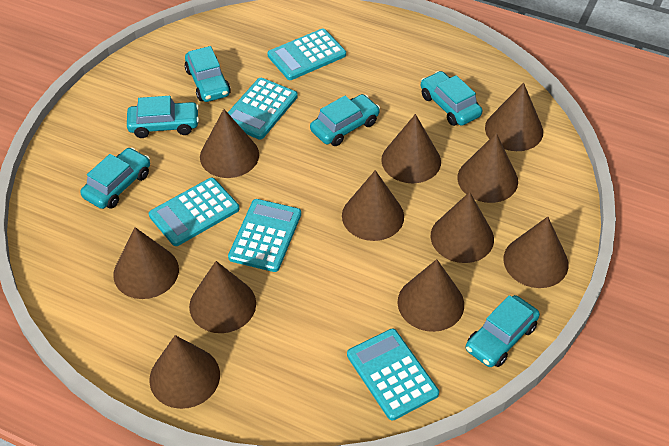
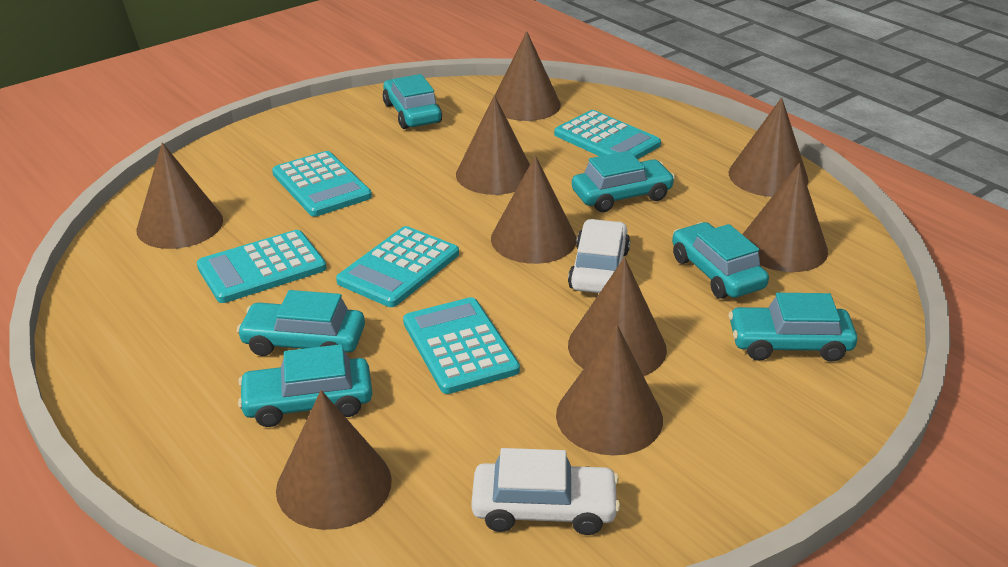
brown cone: 11 -> 9
white car: 0 -> 2

